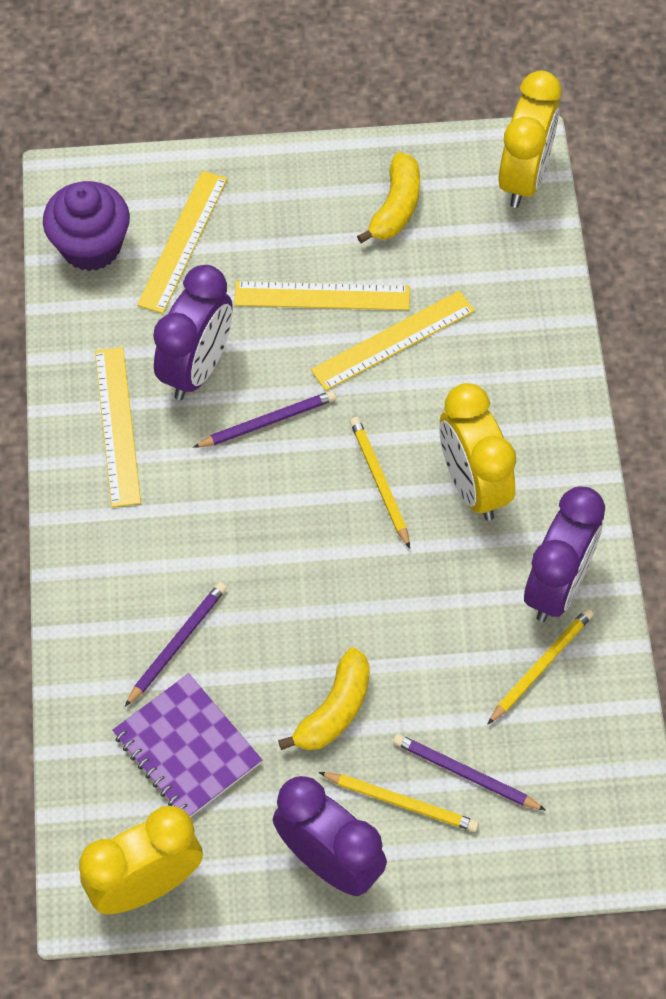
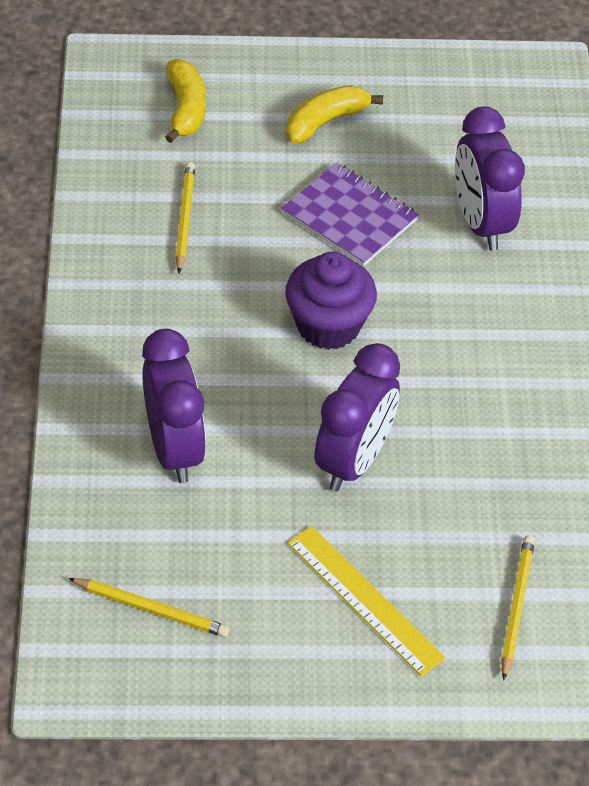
purple pencil: 3 -> 0
yellow clock: 3 -> 0
yellow ruler: 4 -> 1

